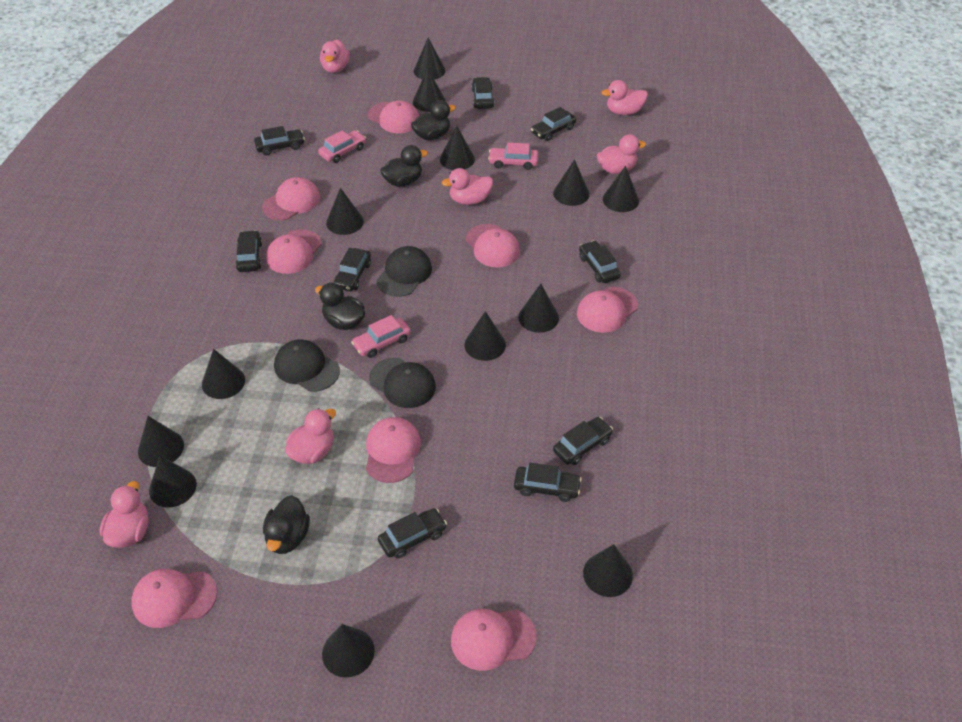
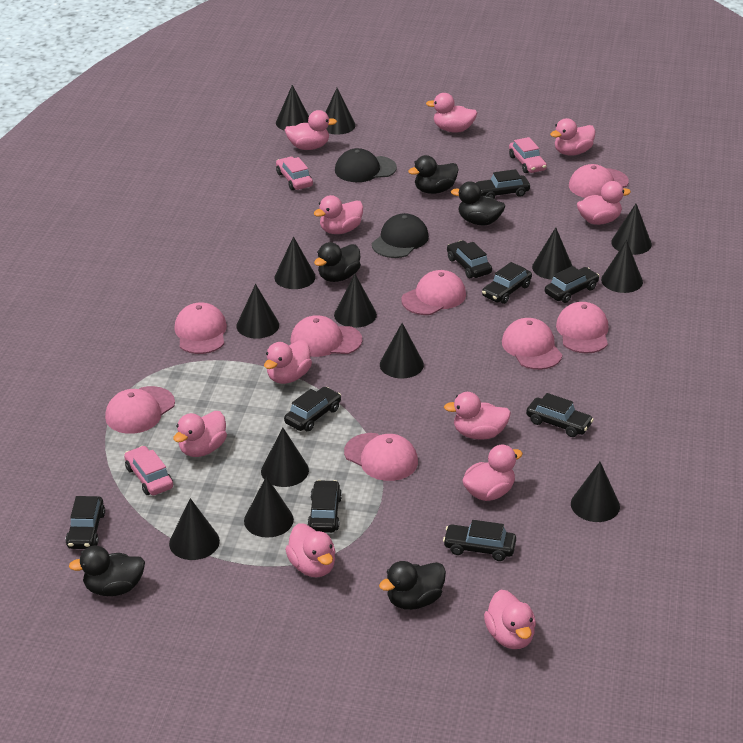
black cap: 3 -> 2
black duck: 4 -> 5
pink duck: 6 -> 11

